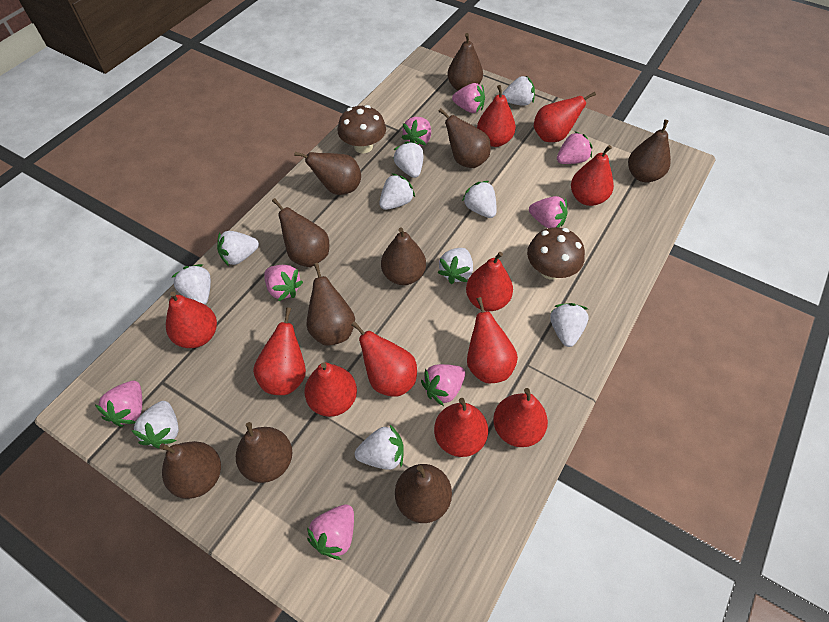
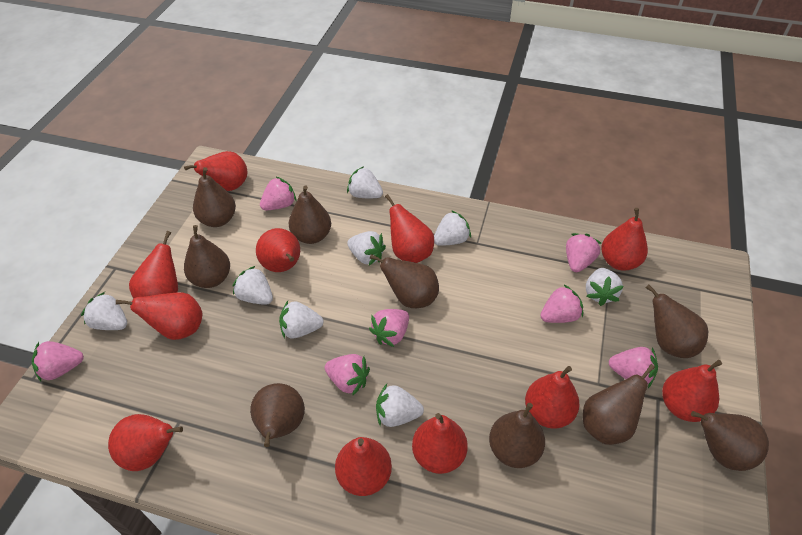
brown mushroom: 2 -> 0
brown pear: 10 -> 9
pink strawberry: 8 -> 7
white strawberry: 10 -> 8

